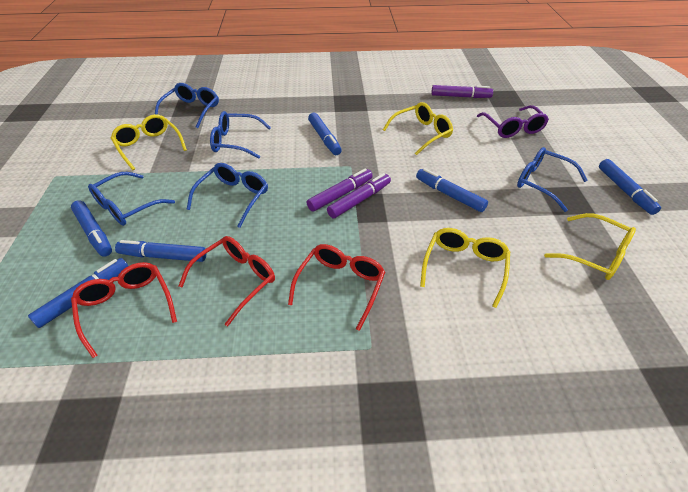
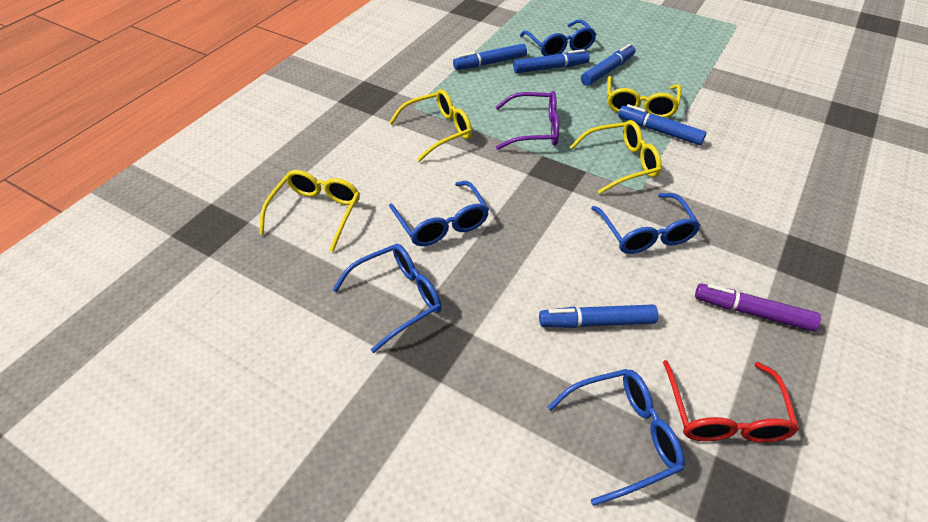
blue marker: 6 -> 5
purple marker: 3 -> 1
red glasses: 3 -> 1

